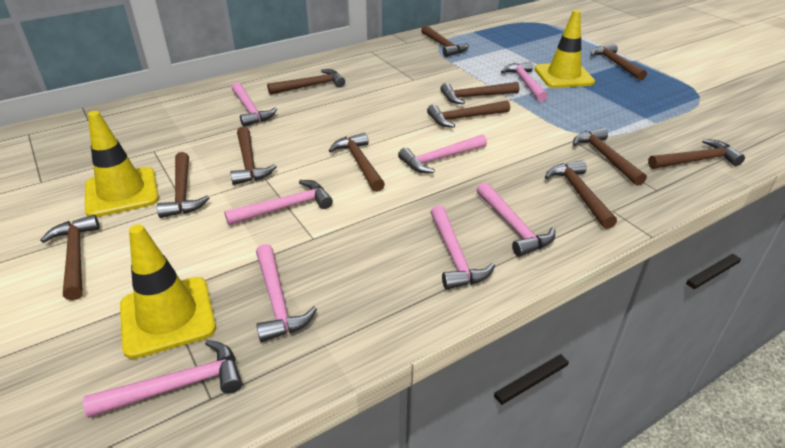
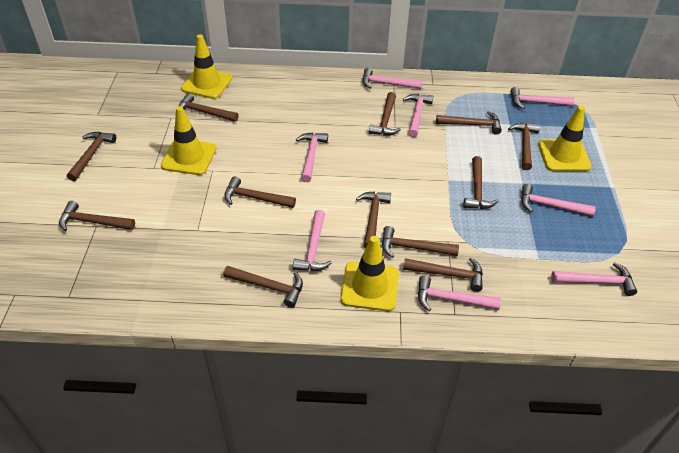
yellow traffic cone: 3 -> 4

